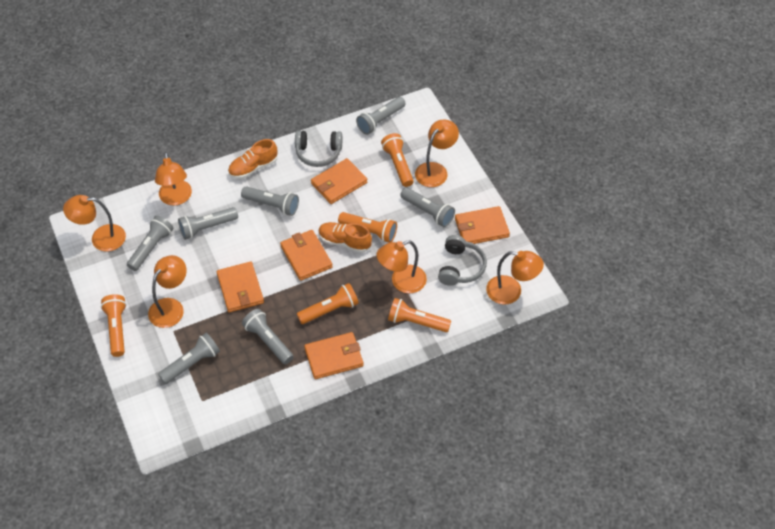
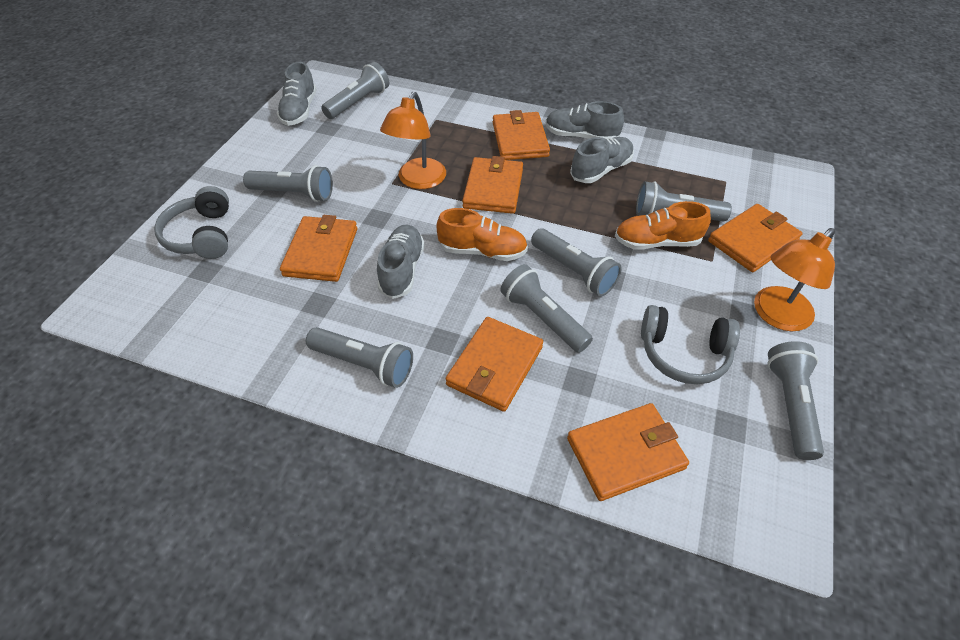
grey shoe: 0 -> 4
orange flashlight: 5 -> 0
orange lamp: 6 -> 2
orange wallet: 5 -> 6

